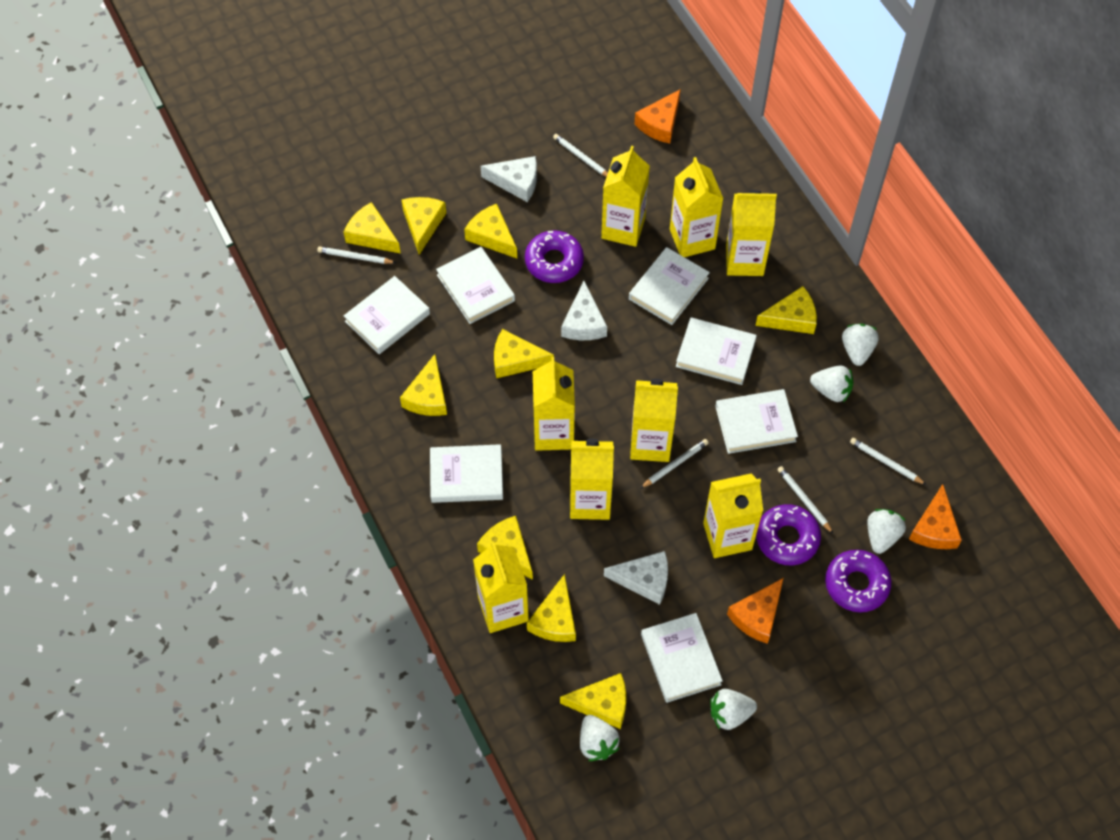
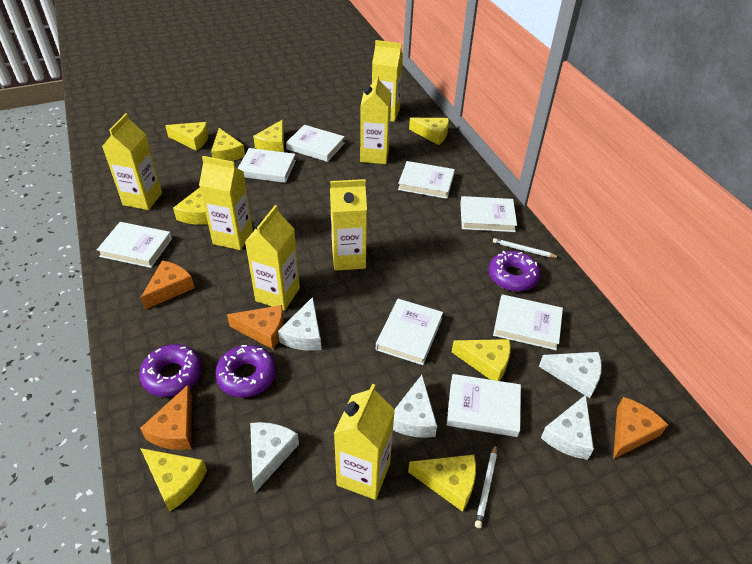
orange cheese: 3 -> 4
white book: 7 -> 8
white cheese: 3 -> 5
white pencil: 5 -> 2
white strawberry: 5 -> 0
yellow carton: 8 -> 7
yellow cheese: 9 -> 8

